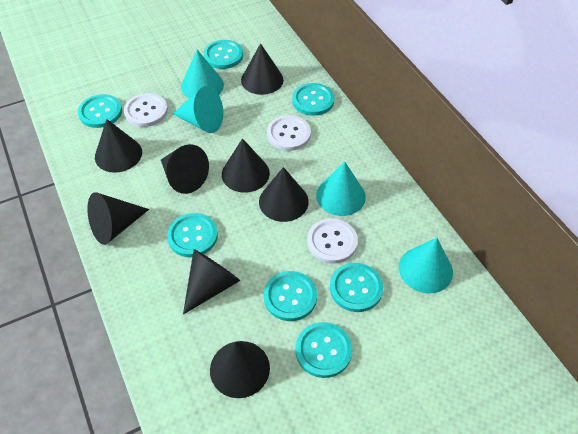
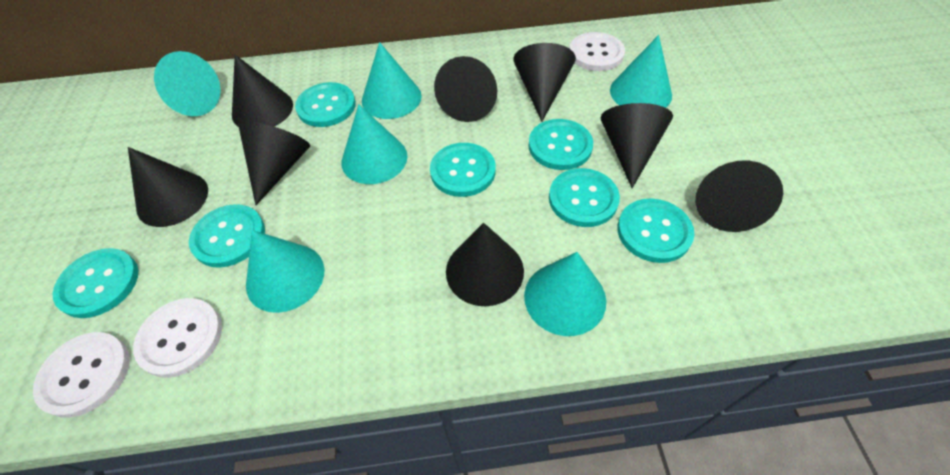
turquoise cone: 4 -> 6

